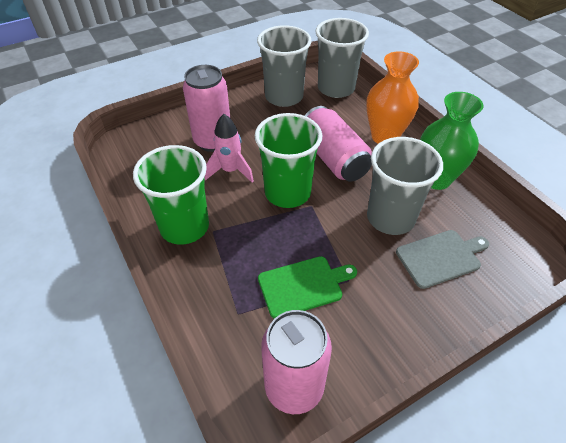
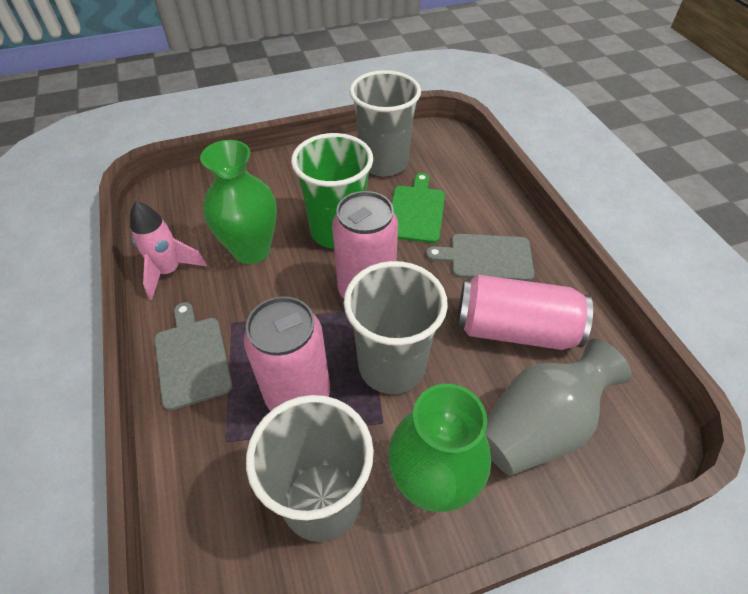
green cup: 2 -> 1
green vase: 1 -> 2
grey cutting board: 1 -> 2
grey vase: 0 -> 1
orange vase: 1 -> 0

